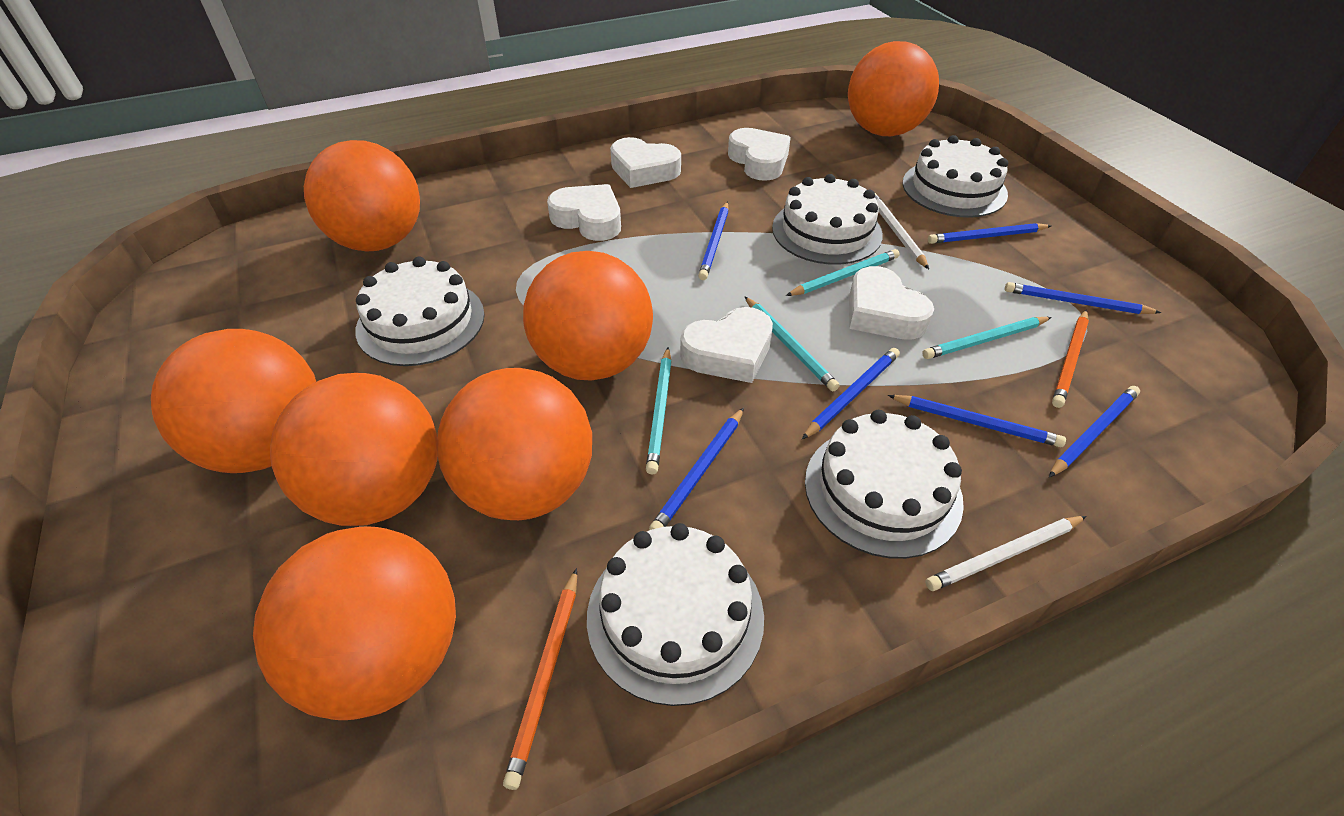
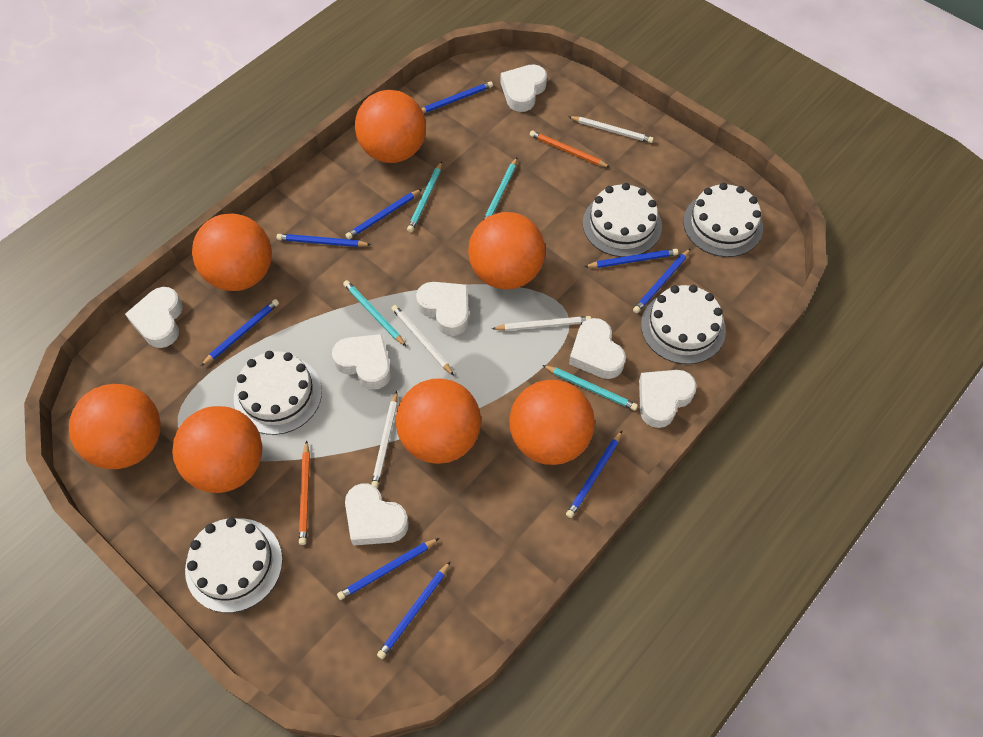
blue pencil: 7 -> 9
white heart: 5 -> 7
white pencil: 2 -> 4

